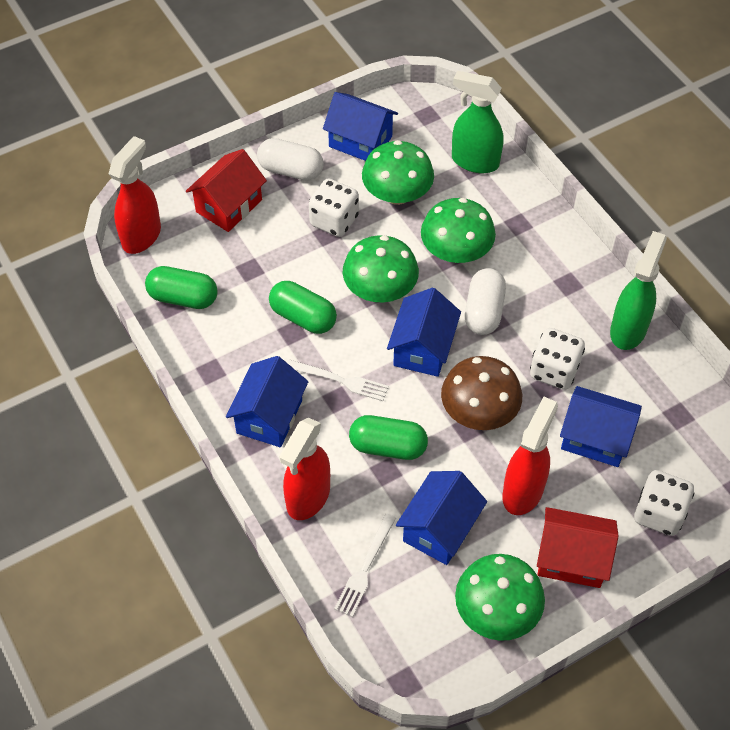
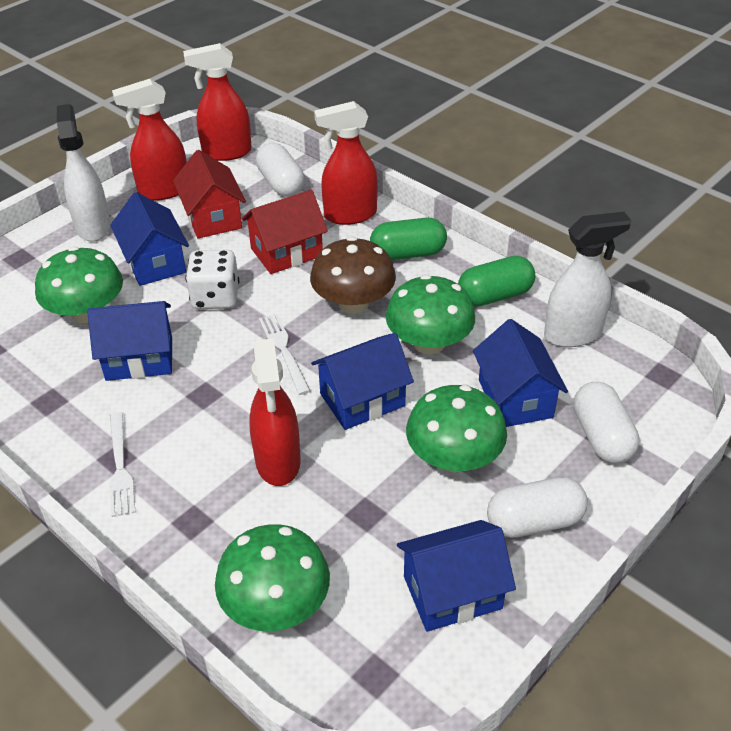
green capsule: 3 -> 2
green spray bottle: 2 -> 0
red spray bottle: 3 -> 4
white capsule: 2 -> 3
white dice: 3 -> 1
white spray bottle: 0 -> 2

